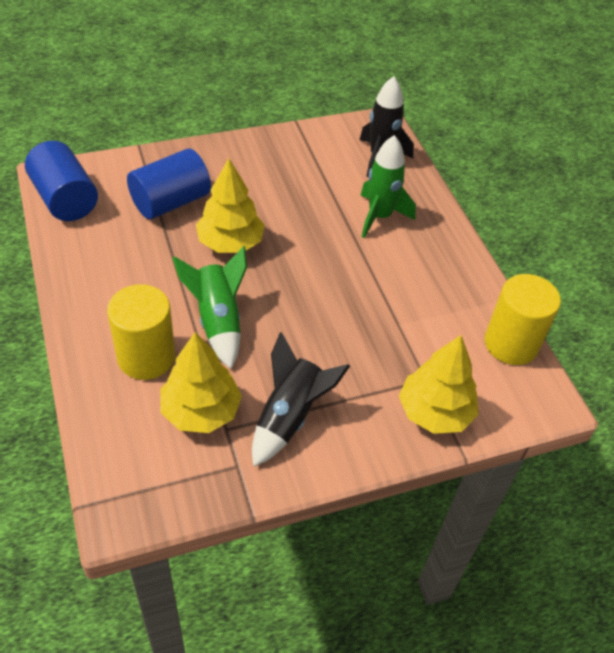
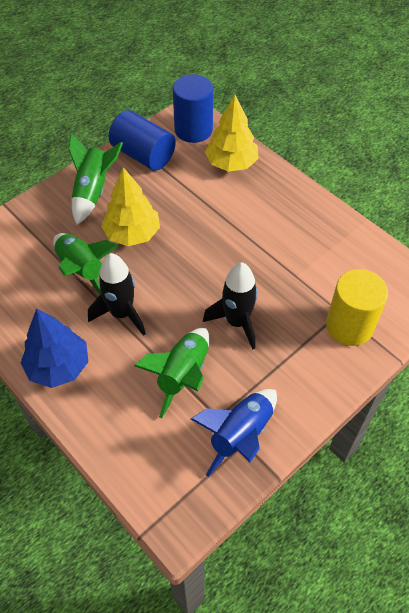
blue rocket: 0 -> 1
blue tree: 0 -> 1
green rocket: 2 -> 3
yellow cylinder: 2 -> 1
yellow tree: 3 -> 2

